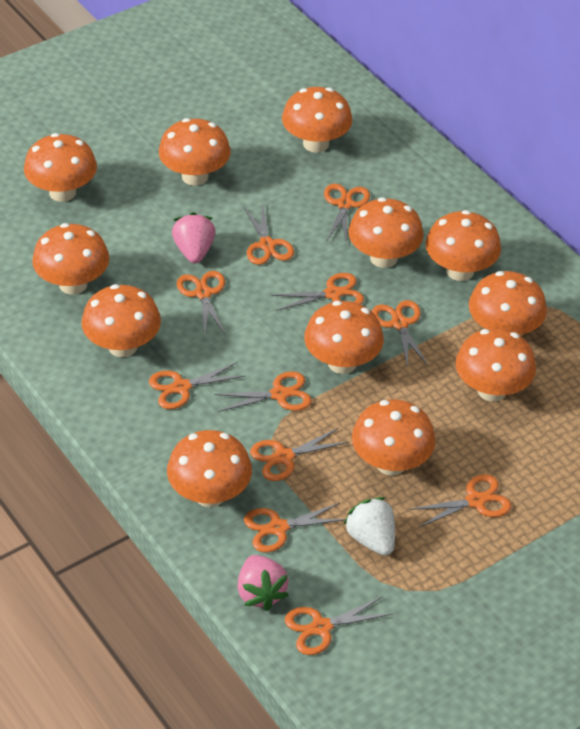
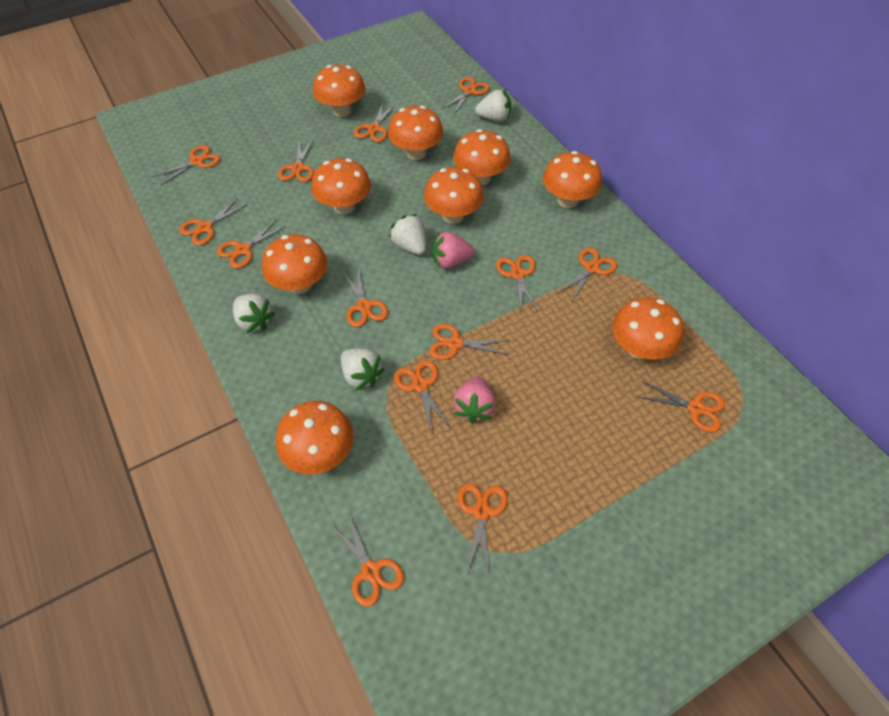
orange mushroom: 12 -> 9
orange scissors: 11 -> 14
white strawberry: 1 -> 4

